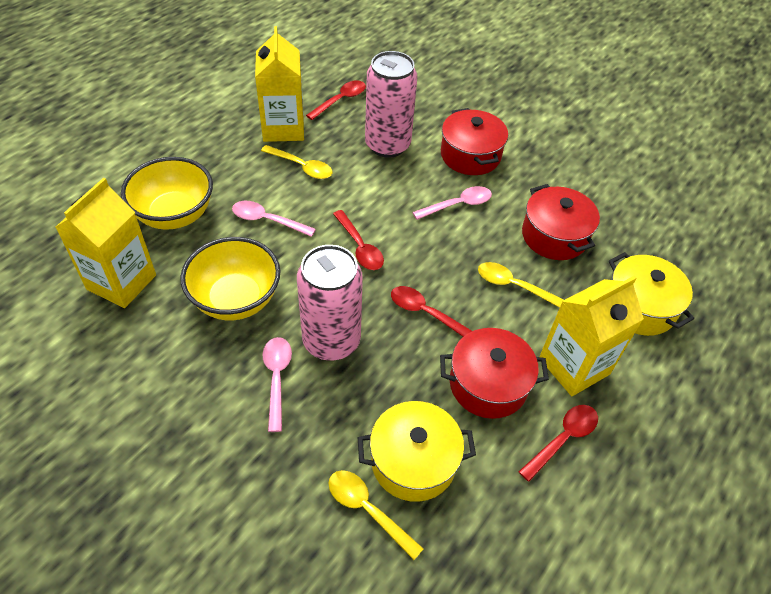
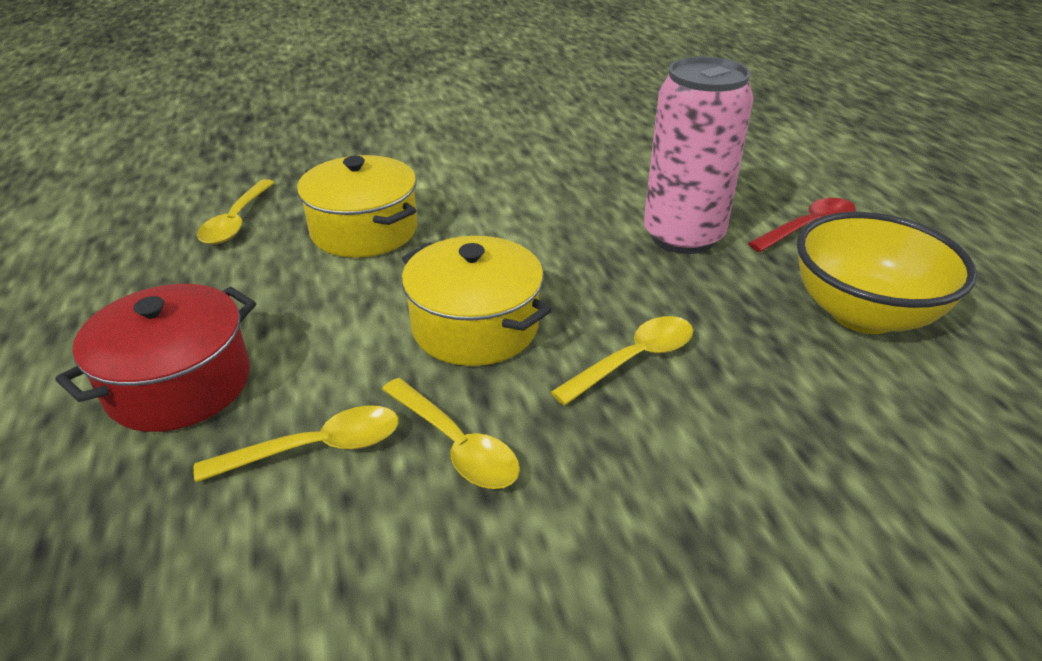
pink can: 2 -> 1
pink spoon: 3 -> 0
red pot: 3 -> 1
red spoon: 4 -> 1
yellow bowl: 2 -> 1
yellow carton: 3 -> 0
yellow spoon: 3 -> 4

